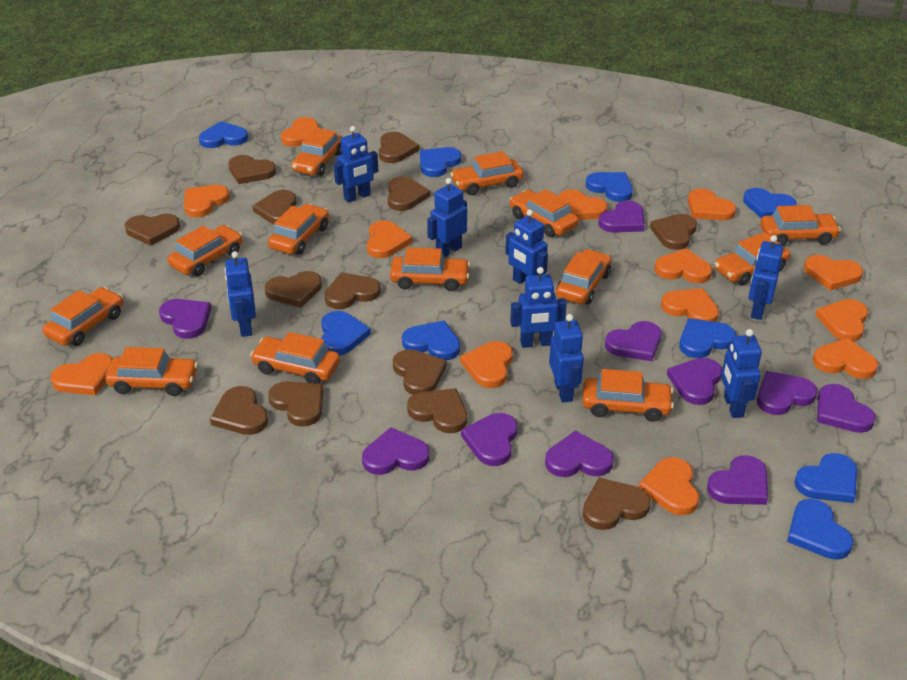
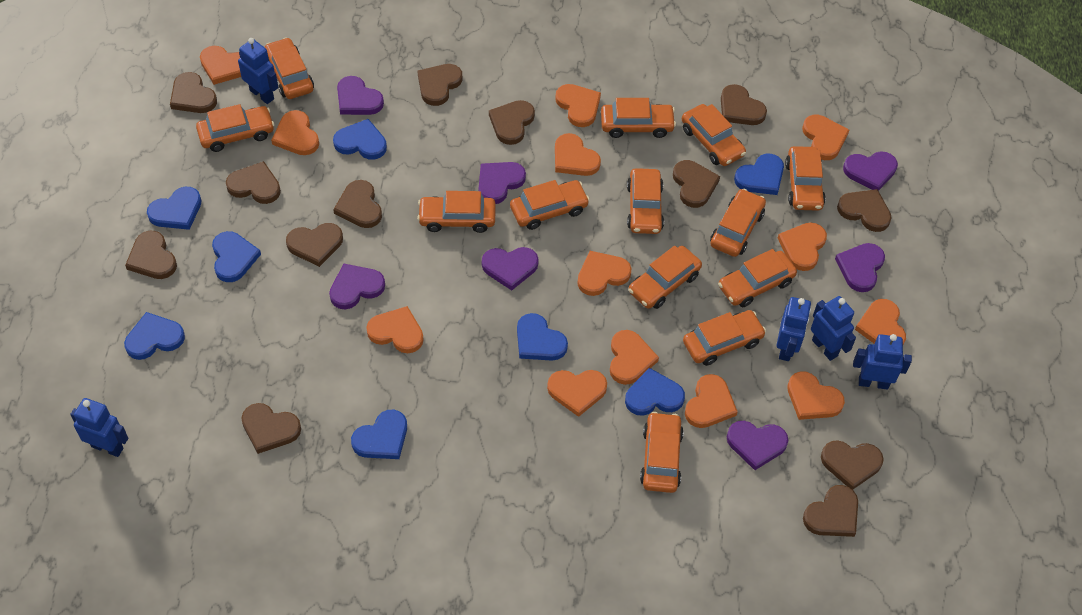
blue heart: 9 -> 8
blue robot: 8 -> 5
purple heart: 10 -> 7

